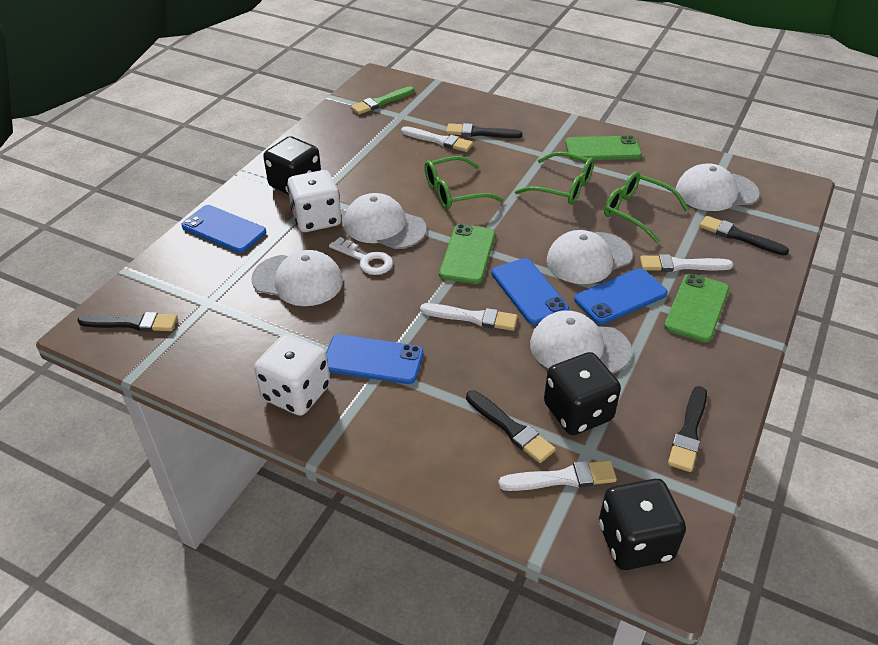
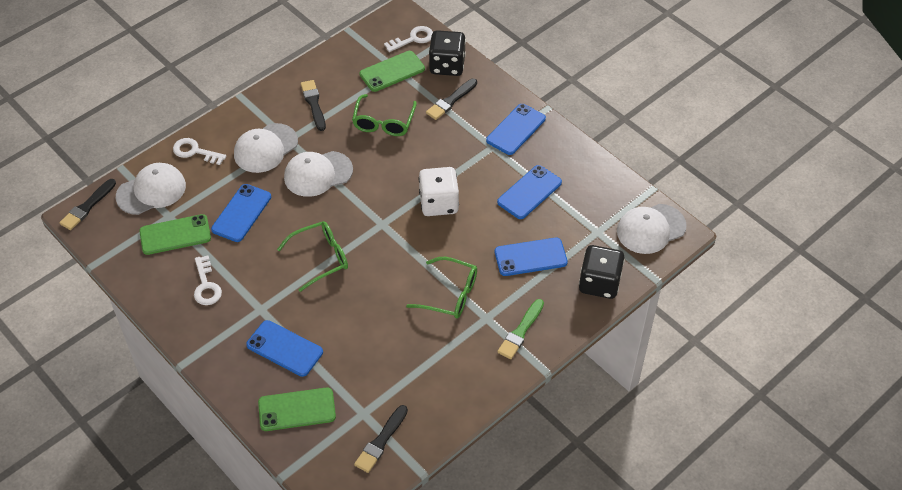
black brush: 5 -> 4
black dice: 3 -> 2
blue phone: 4 -> 5
white brush: 4 -> 0
white cap: 5 -> 4
white dice: 2 -> 1
white key: 1 -> 3

